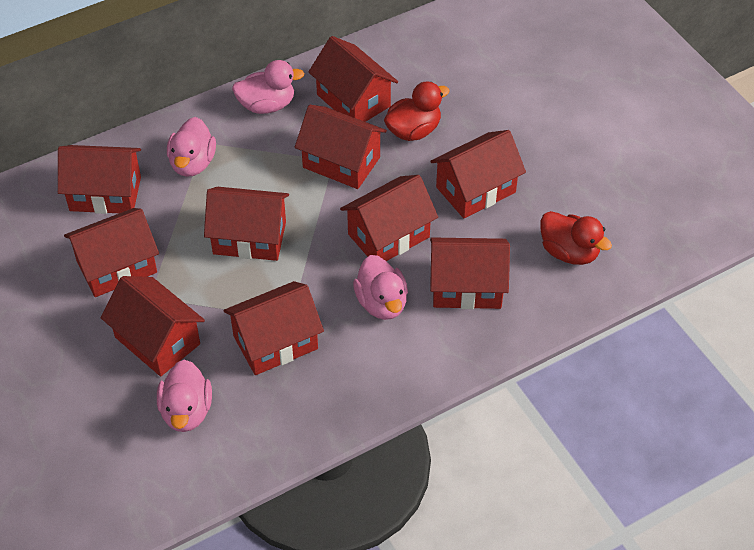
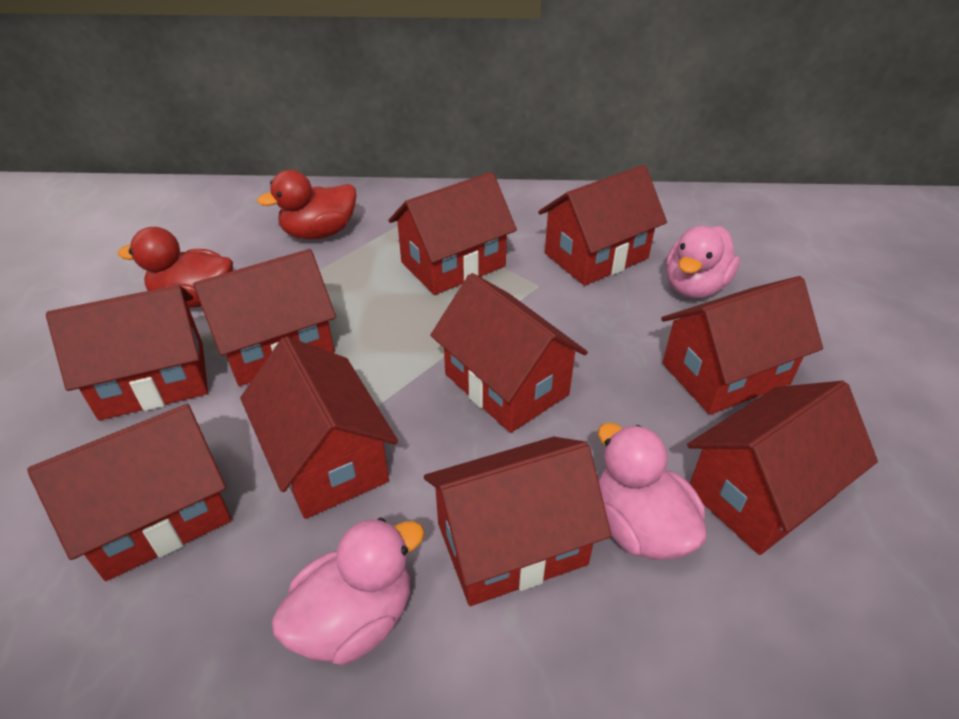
pink duck: 4 -> 3

